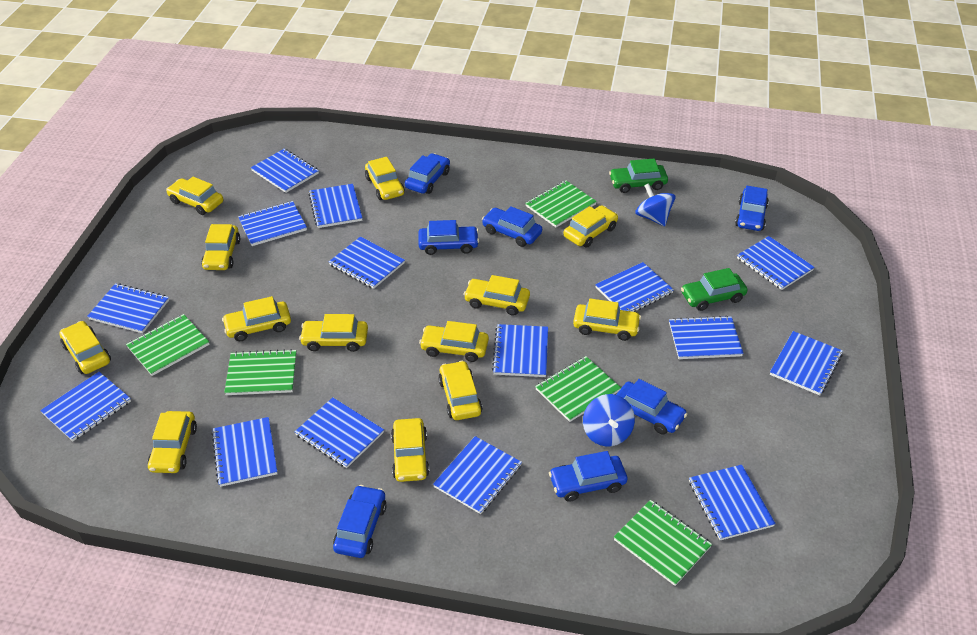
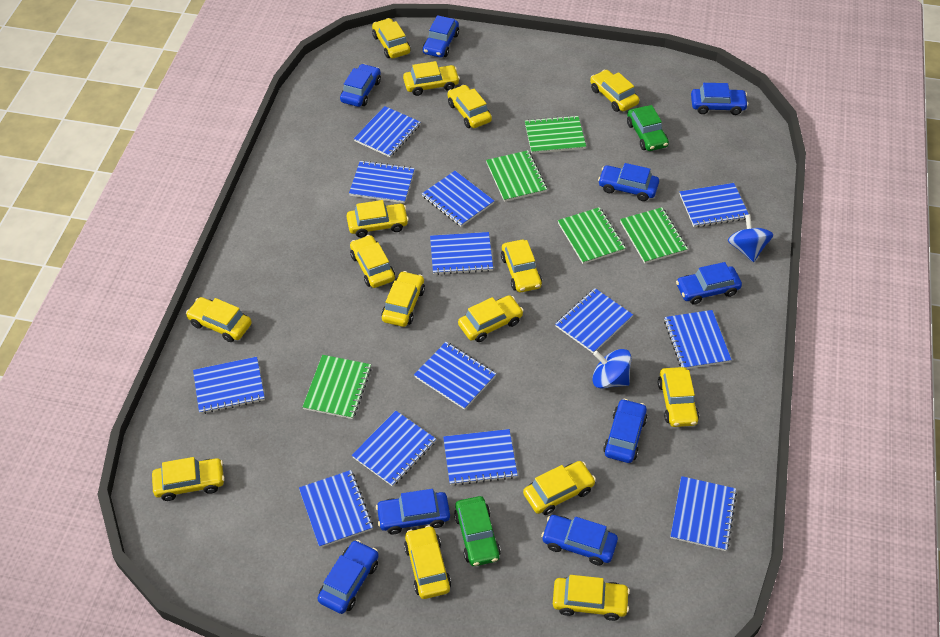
blue car: 7 -> 9
blue notebook: 15 -> 13
yellow car: 13 -> 15

